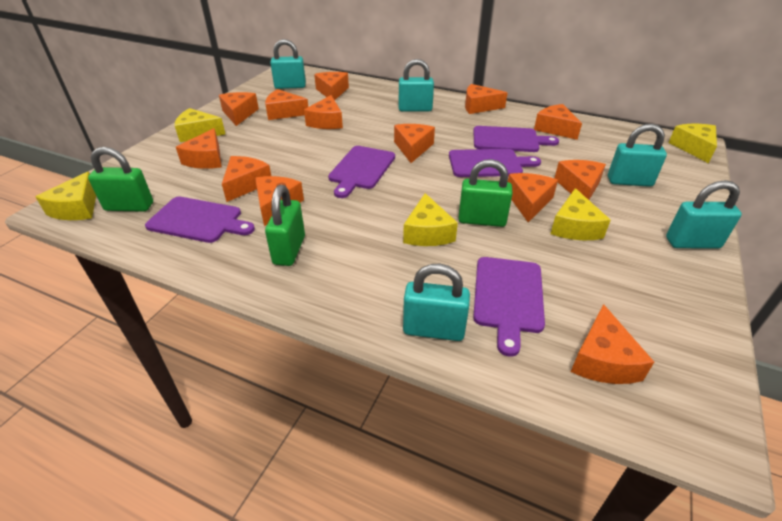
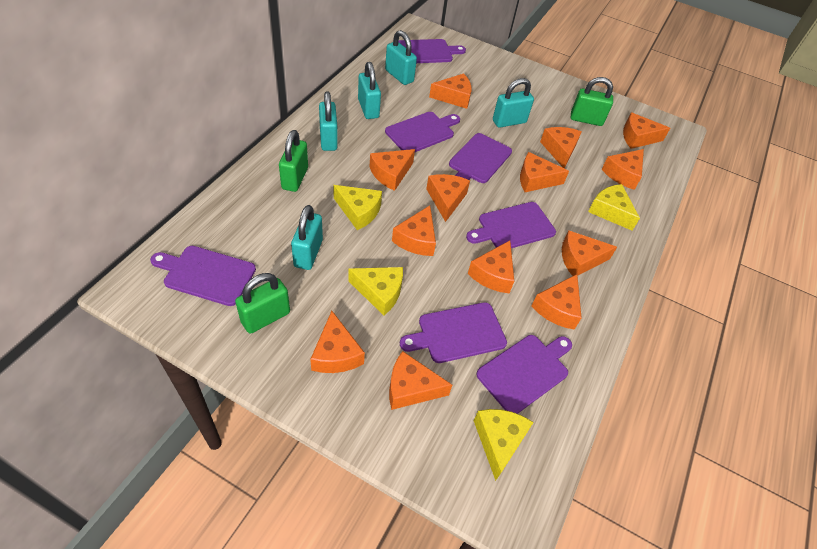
purple cutting board: 5 -> 7
yellow cheese: 5 -> 4

